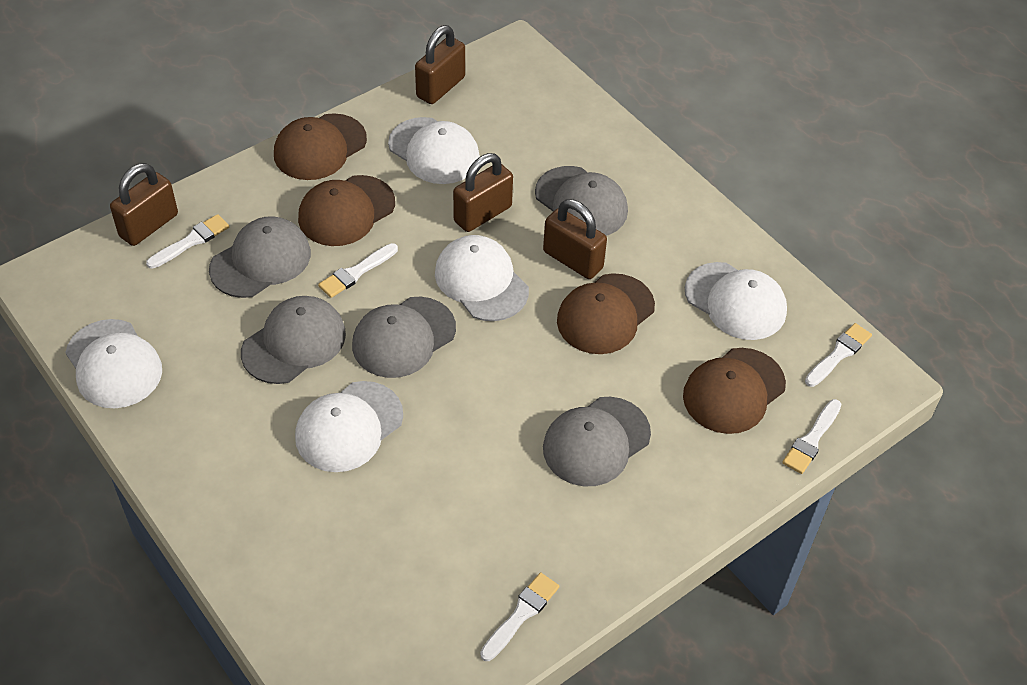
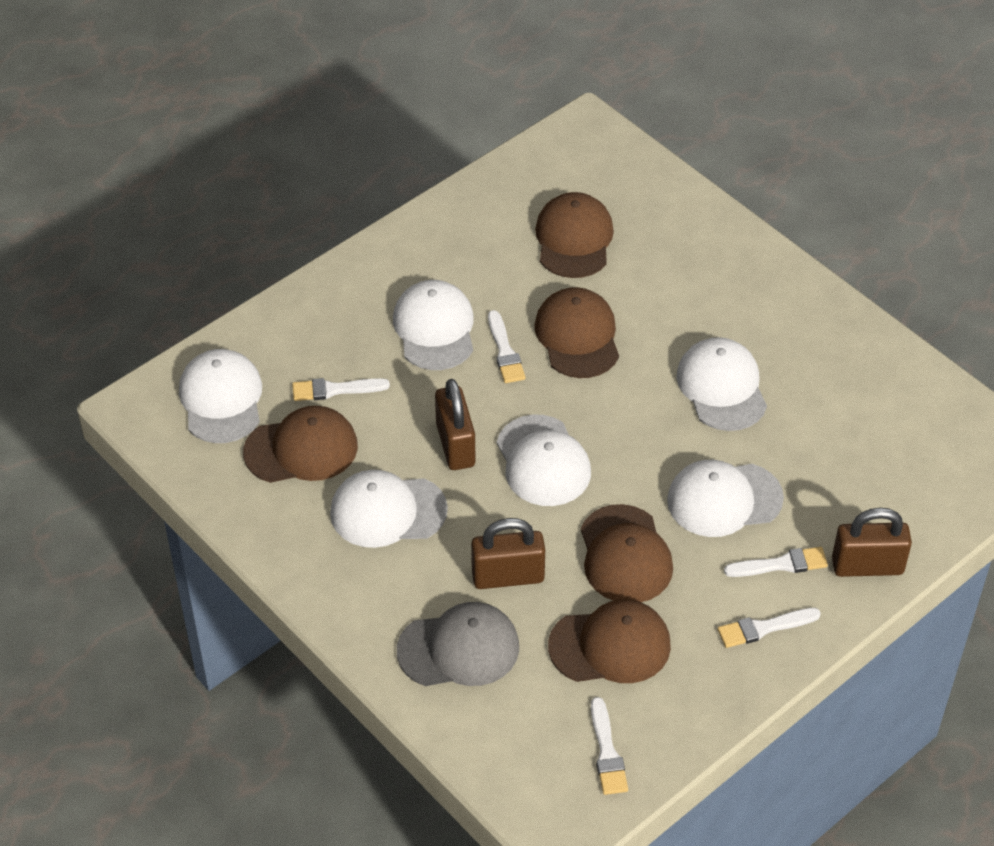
brown cap: 4 -> 5
brown padlock: 4 -> 3
grey cap: 5 -> 1
white cap: 5 -> 6

